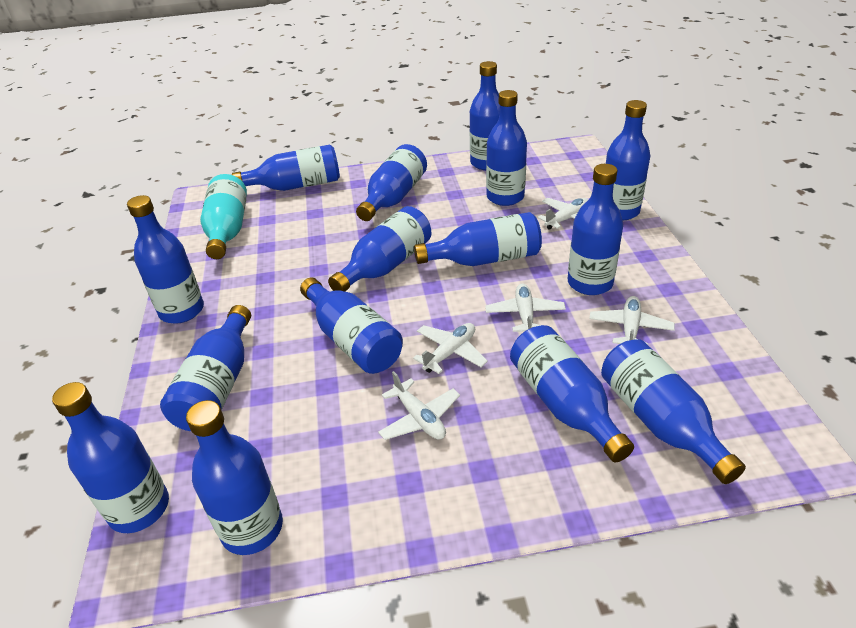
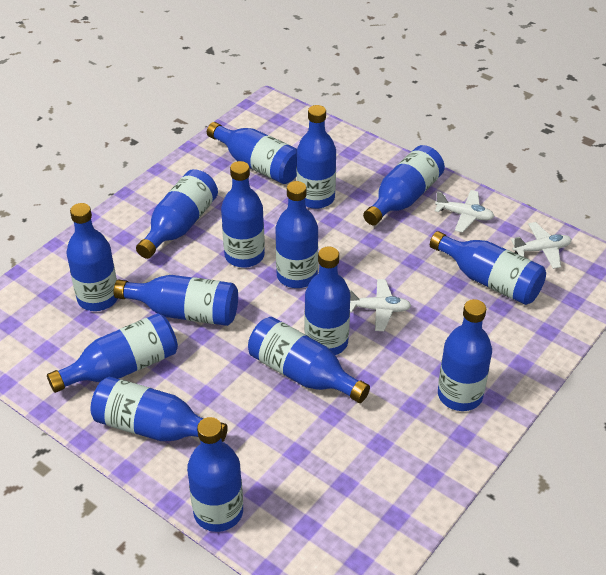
turquoise bottle: 1 -> 0
white plane: 5 -> 3

